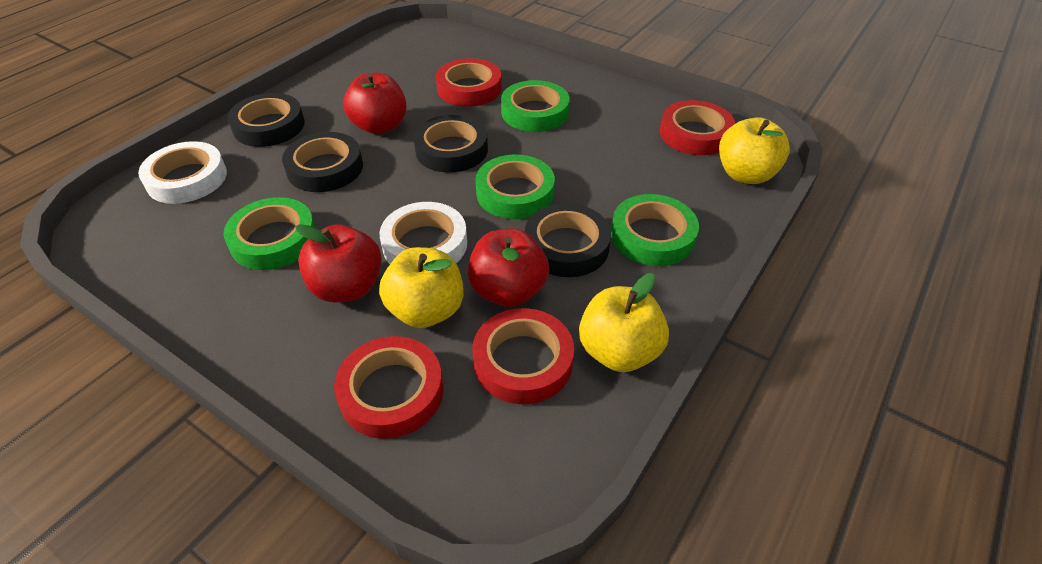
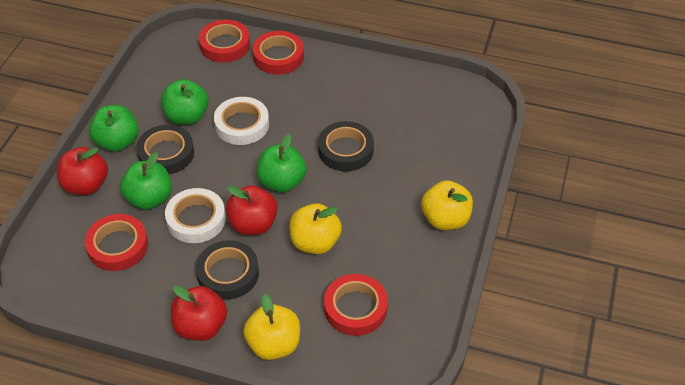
black tape: 4 -> 3
green apple: 0 -> 4
green tape: 4 -> 0

